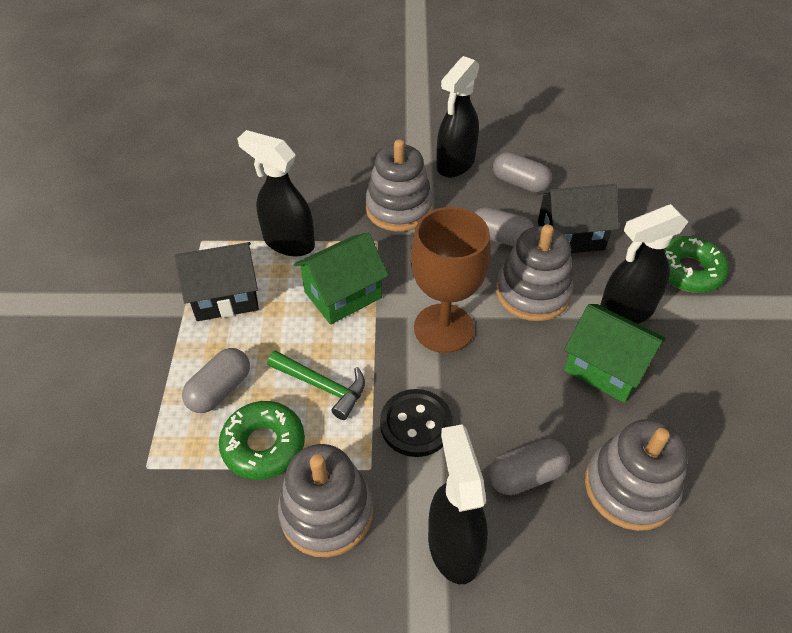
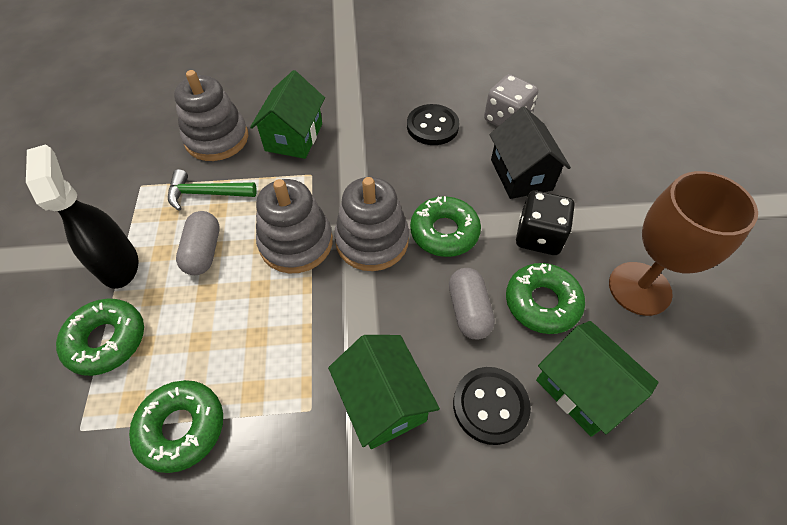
black button: 1 -> 2
black dice: 0 -> 1
black house: 2 -> 1
black spray bottle: 4 -> 1
green donut: 2 -> 4
green house: 2 -> 3
grey capsule: 4 -> 2
grey dice: 0 -> 1
grey stacking toy: 4 -> 3

